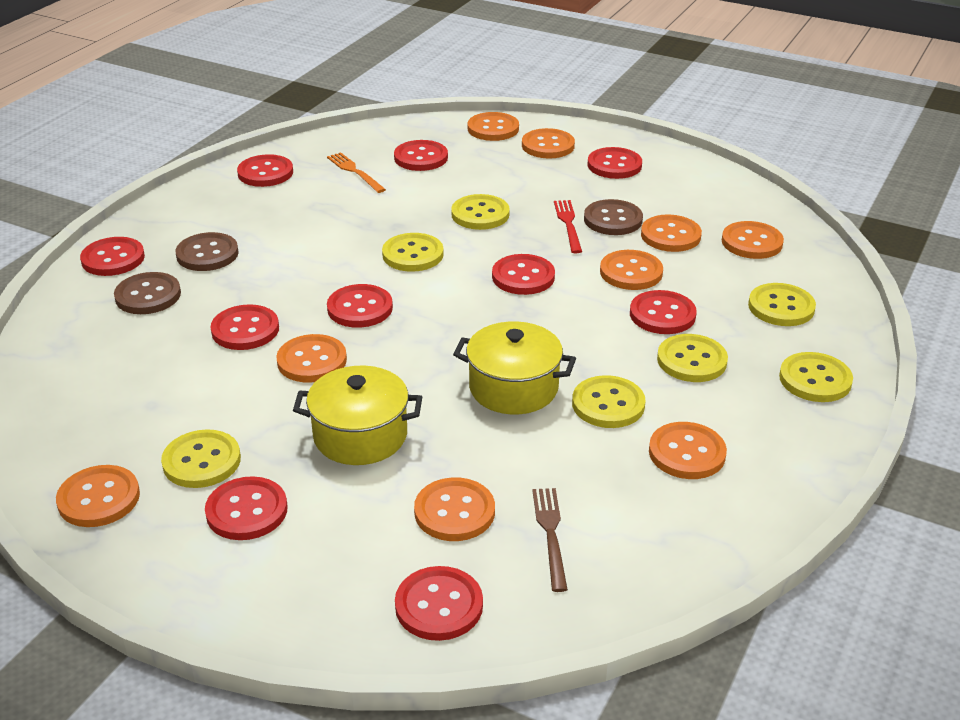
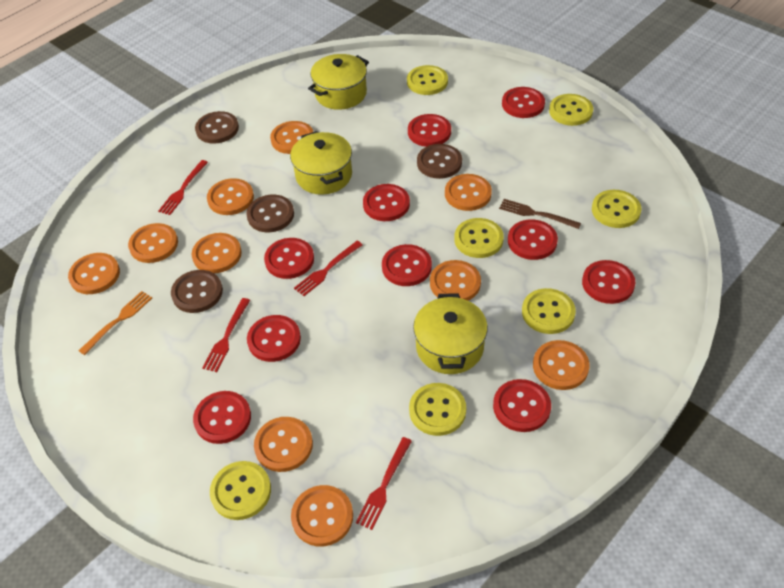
brown button: 3 -> 4
orange button: 9 -> 10
red fork: 1 -> 4
yellow pot: 2 -> 3

